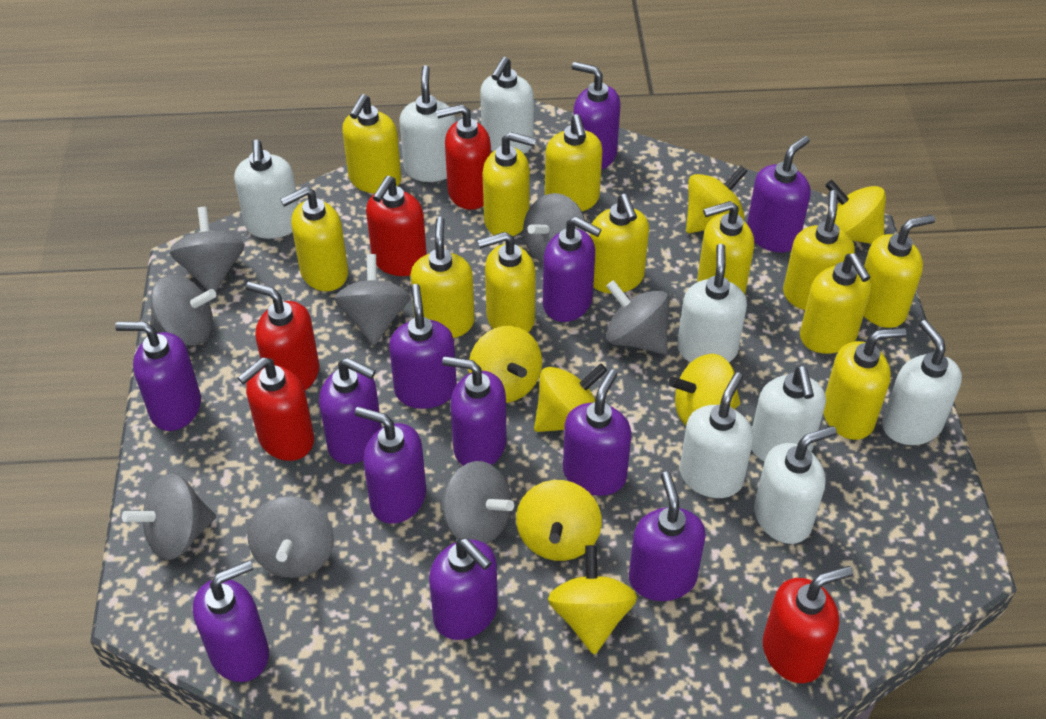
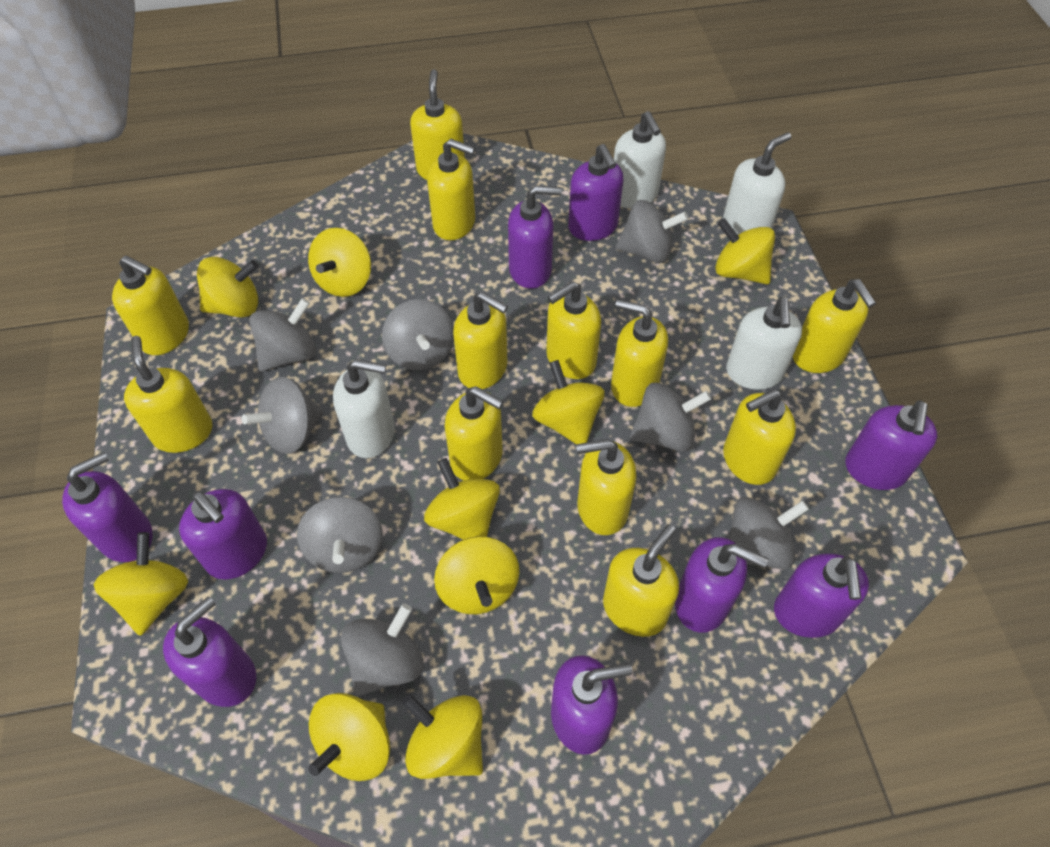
purple soap dispenser: 12 -> 9
red soap dispenser: 5 -> 0
white soap dispenser: 8 -> 4
yellow spinning top: 7 -> 9

